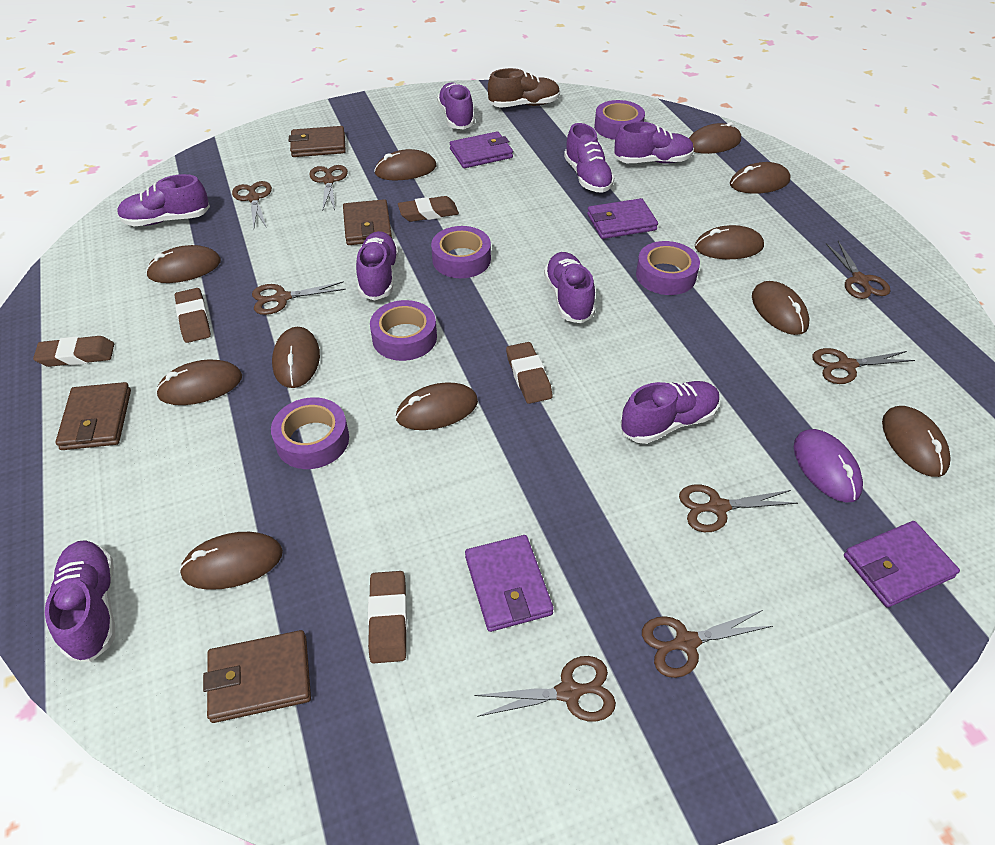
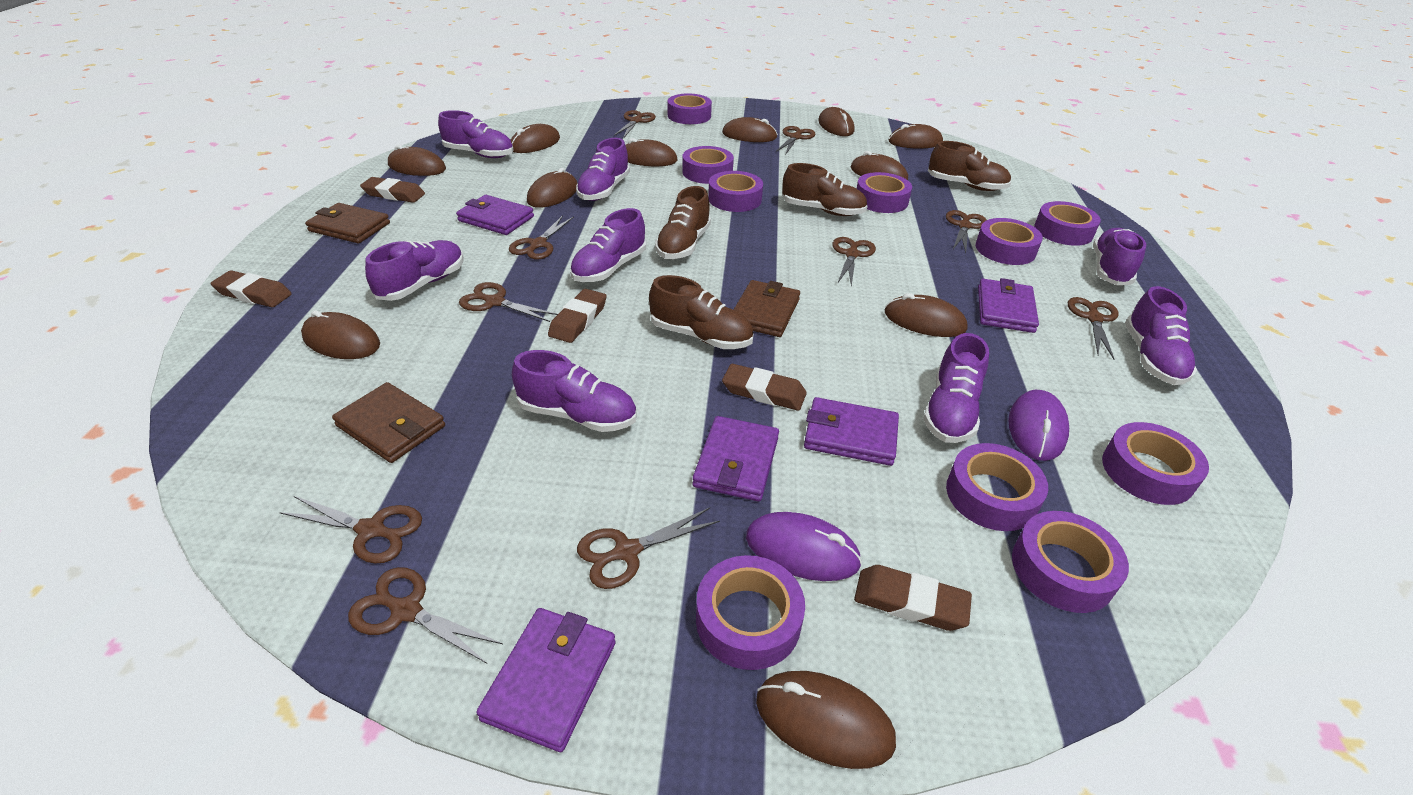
brown scissors: 8 -> 10
brown shoe: 1 -> 4
brown wallet: 4 -> 3
purple mouse: 1 -> 2
purple tape: 5 -> 10
purple wallet: 4 -> 5

